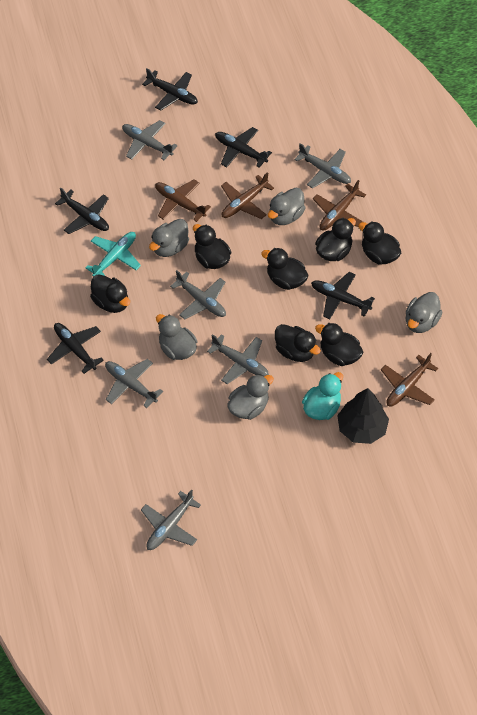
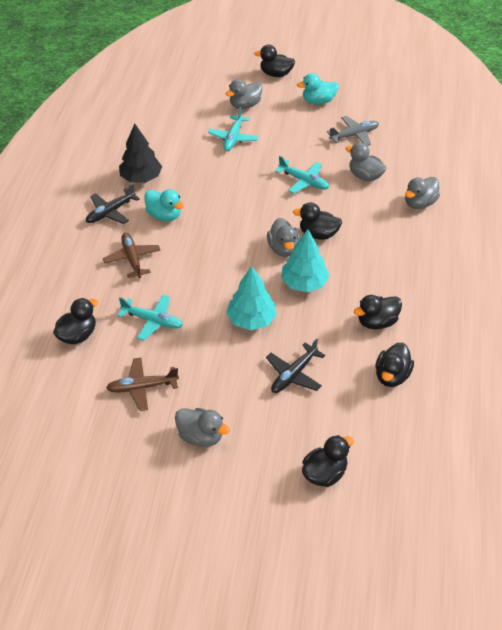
black duck: 7 -> 6
black plane: 5 -> 2
brown plane: 4 -> 2
grey plane: 6 -> 1
turquoise duck: 1 -> 2
turquoise plane: 1 -> 3
turquoise tree: 0 -> 2

